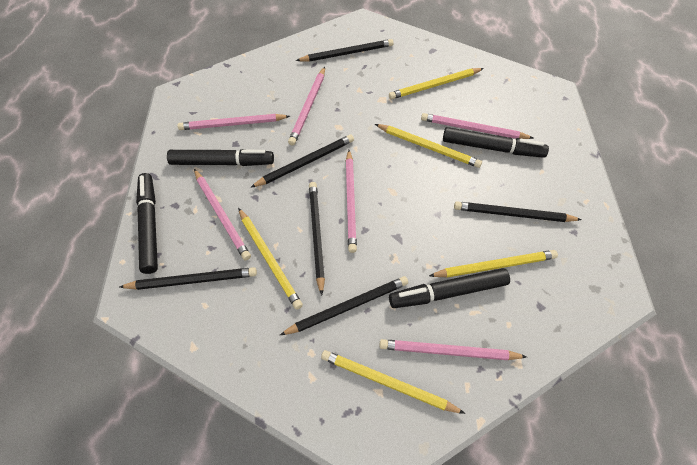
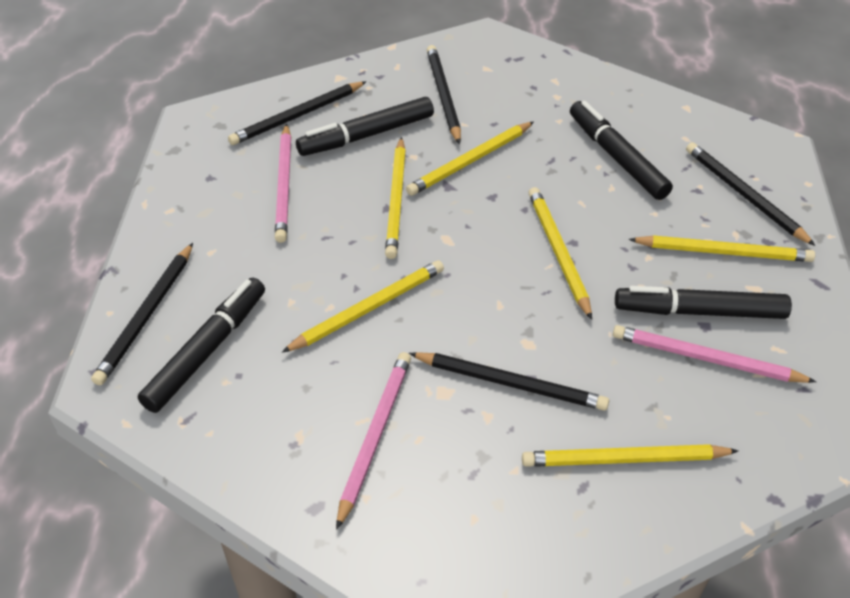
black pencil: 6 -> 5
pink pencil: 6 -> 3
yellow pencil: 5 -> 6

